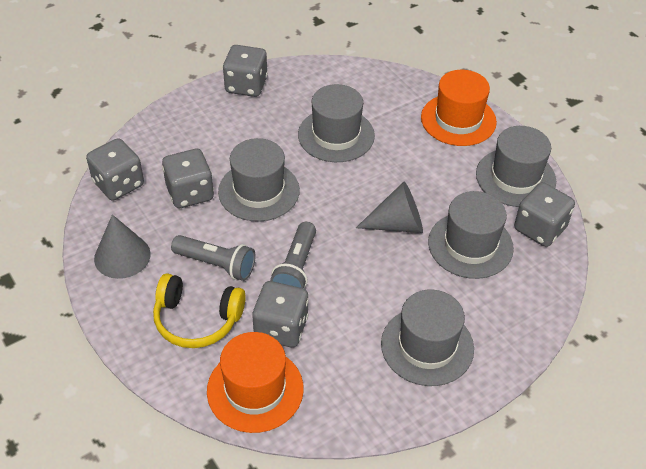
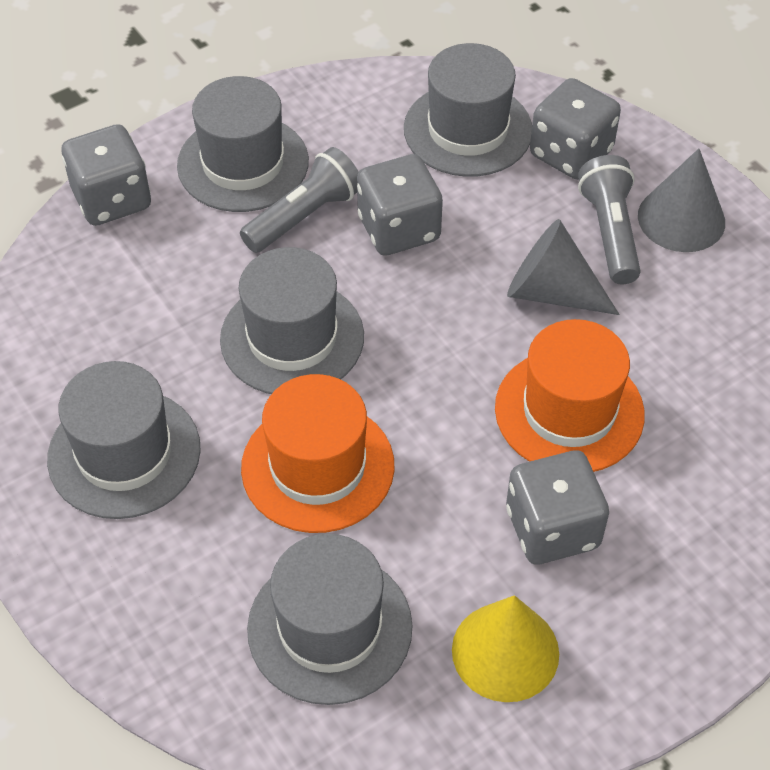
grey dice: 5 -> 4
yellow cone: 0 -> 1
yellow headphones: 1 -> 0

